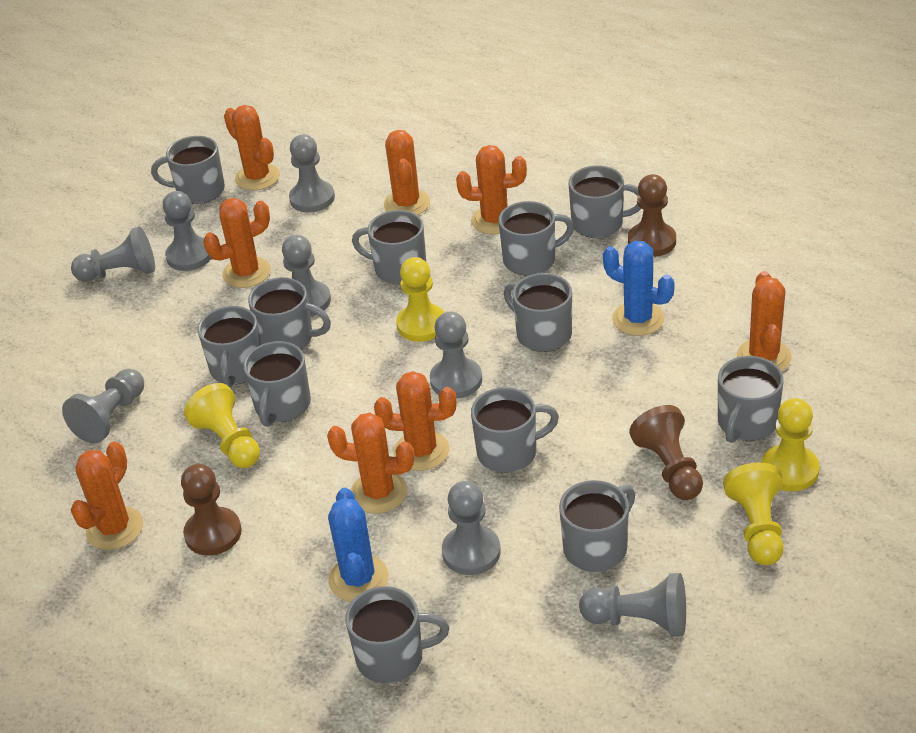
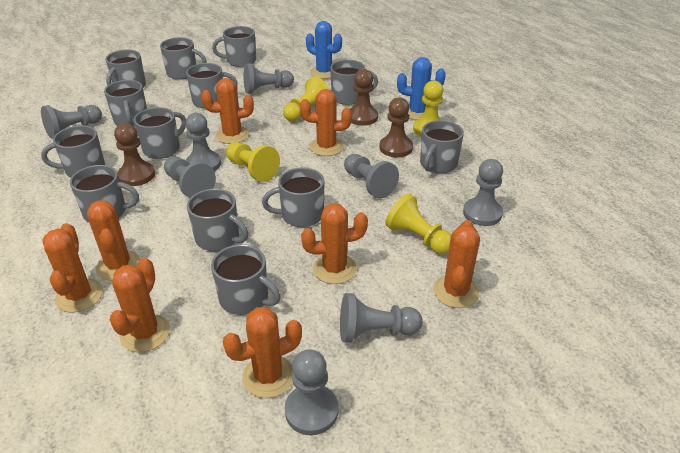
grey mug: 12 -> 13

